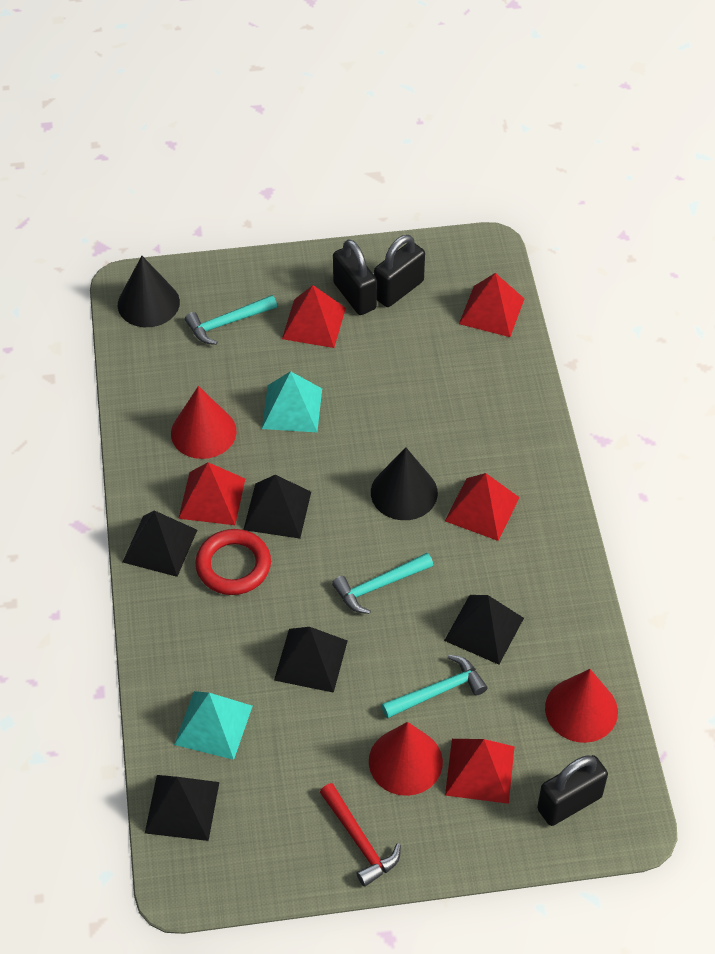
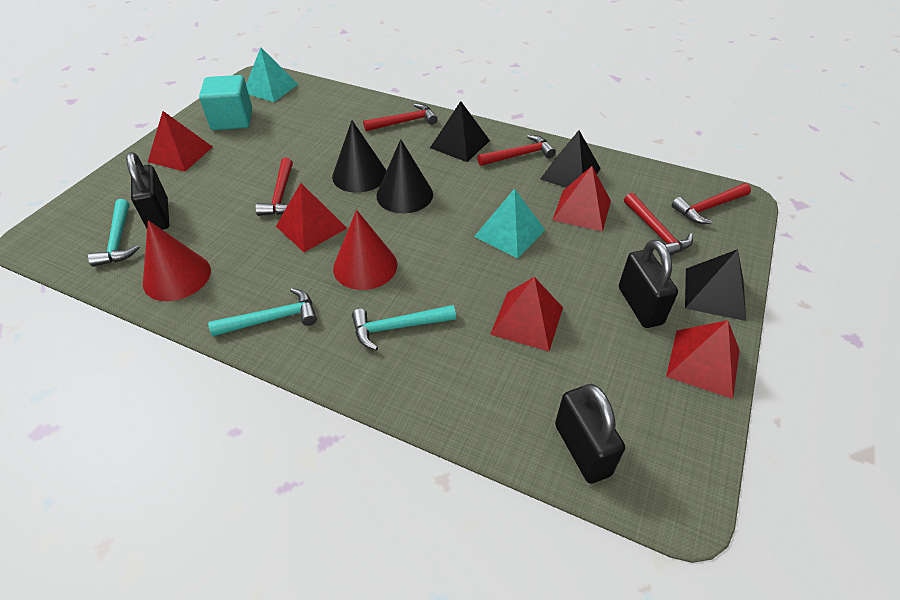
black pyramid: 5 -> 3
red cone: 3 -> 2
red hammer: 1 -> 5
red ring: 1 -> 0
turquoise cube: 0 -> 1

